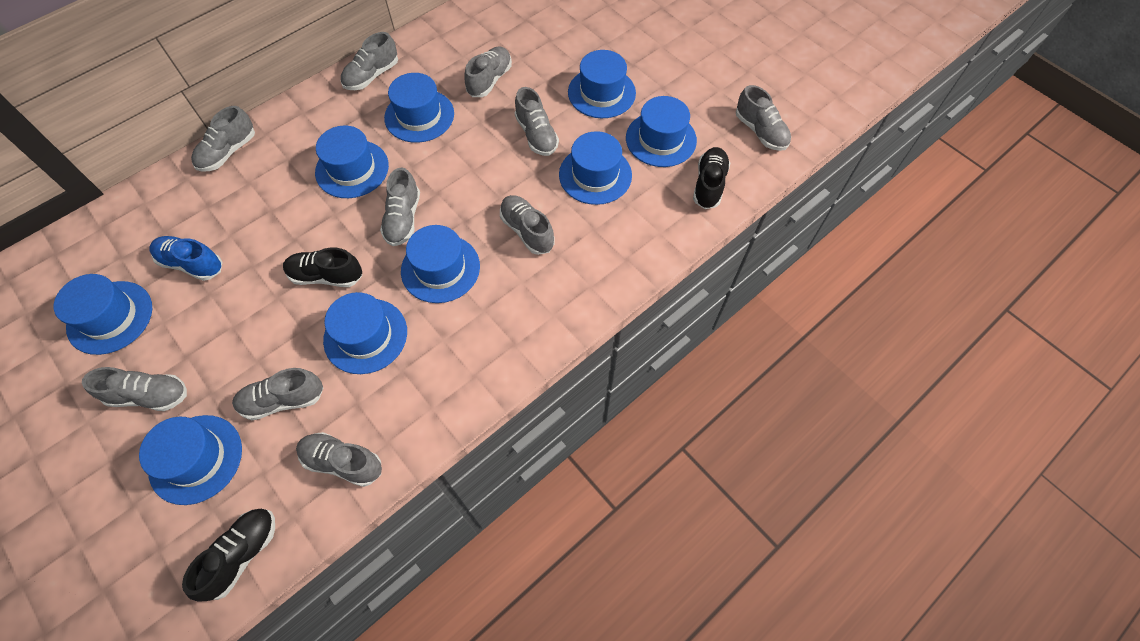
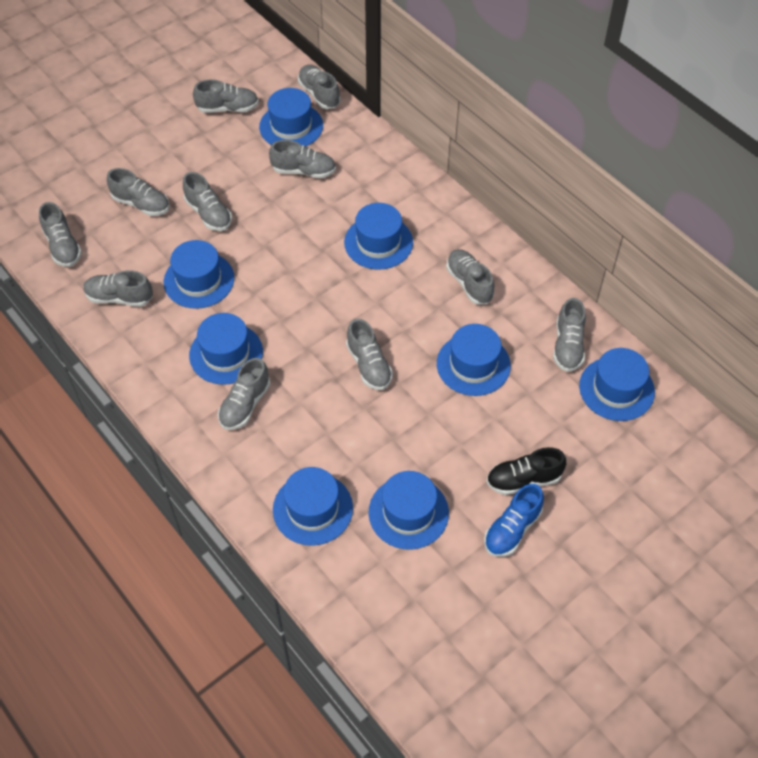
black shoe: 3 -> 1
blue hat: 9 -> 8
grey shoe: 10 -> 11

